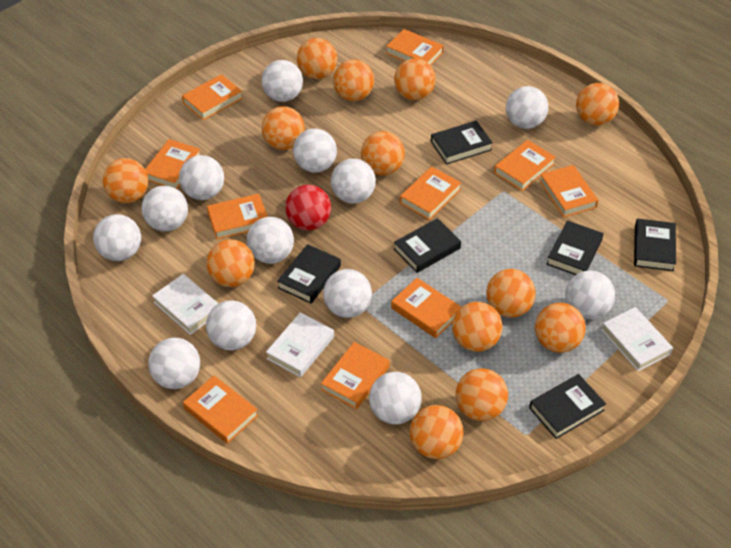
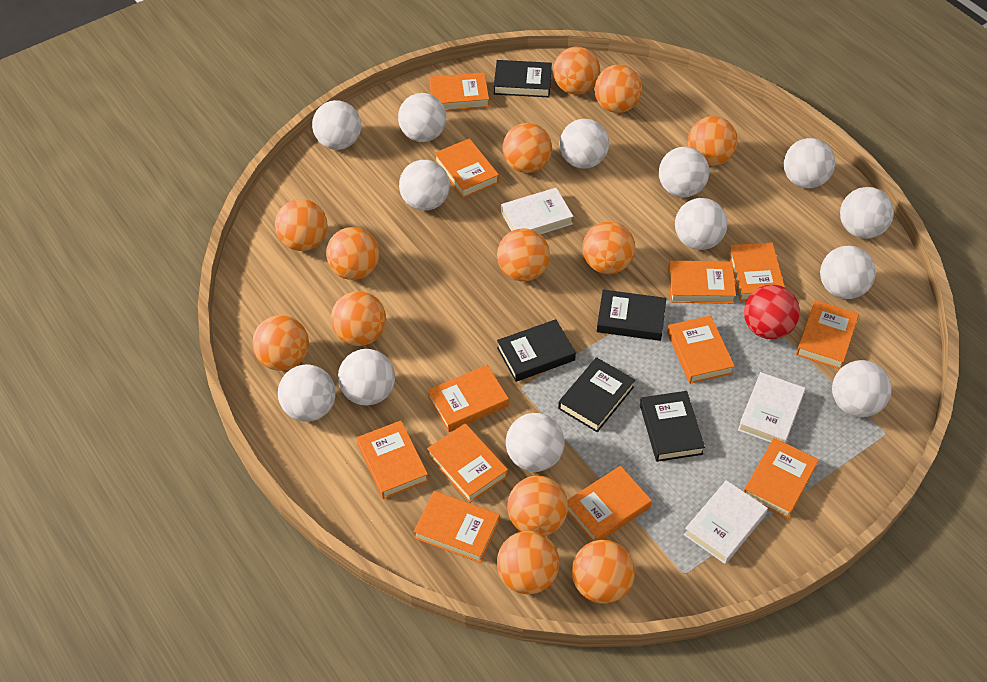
black book: 6 -> 5
orange book: 10 -> 12

